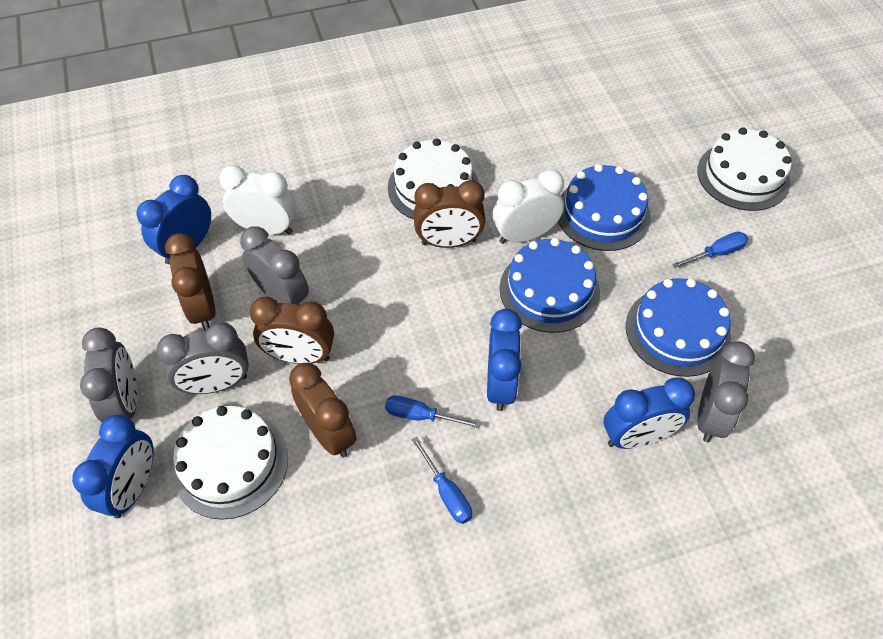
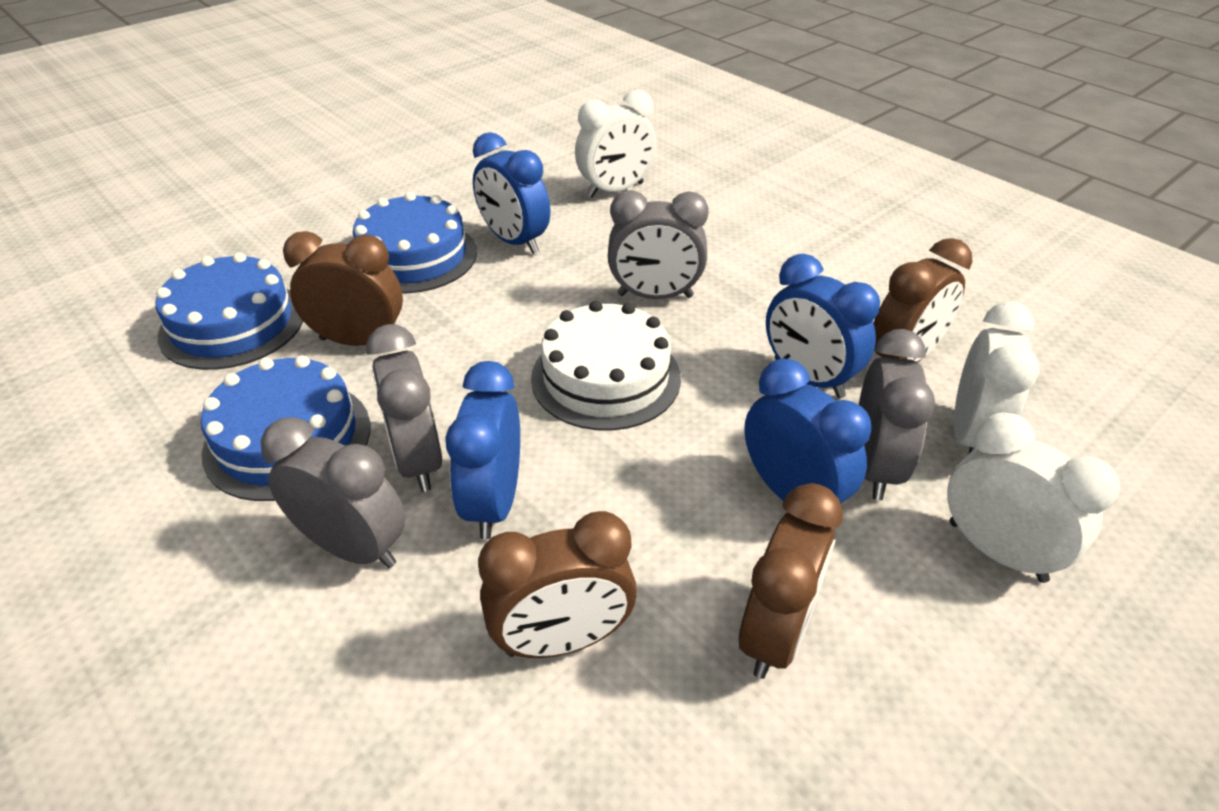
blue screwdriver: 3 -> 0
white cake: 3 -> 1
white clock: 2 -> 3

